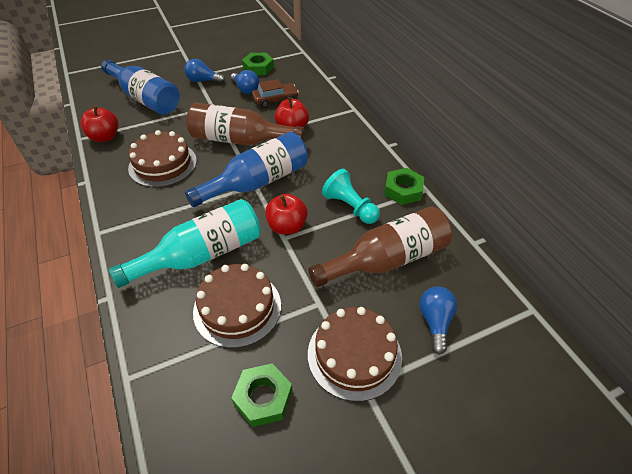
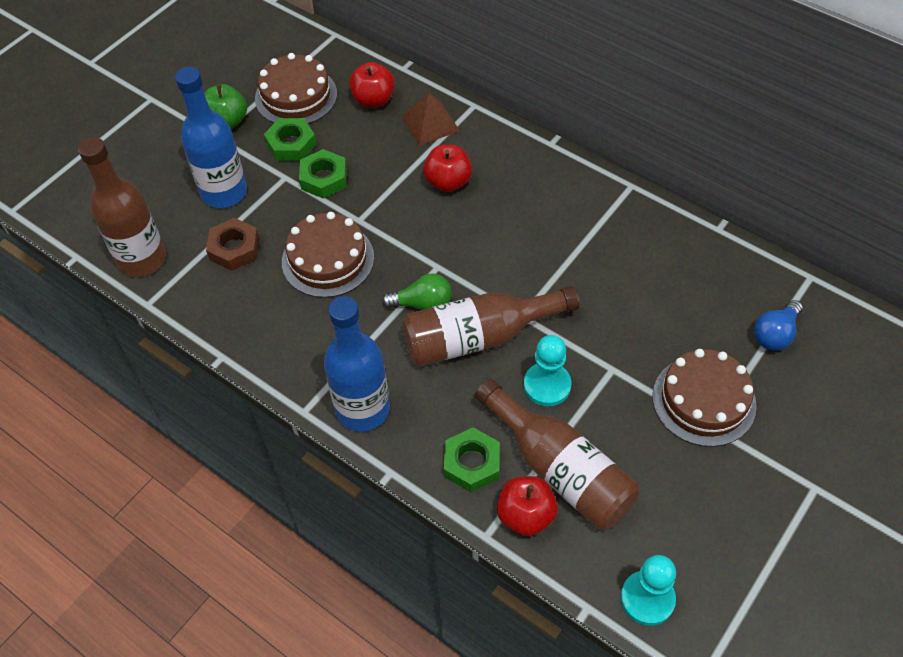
blue light bulb: 3 -> 1
brown bottle: 2 -> 3
brown car: 1 -> 0
brown nut: 0 -> 1
brown pyramid: 0 -> 1
green apple: 0 -> 1
green light bulb: 0 -> 1
turquoise bottle: 1 -> 0
turquoise pawn: 1 -> 2

